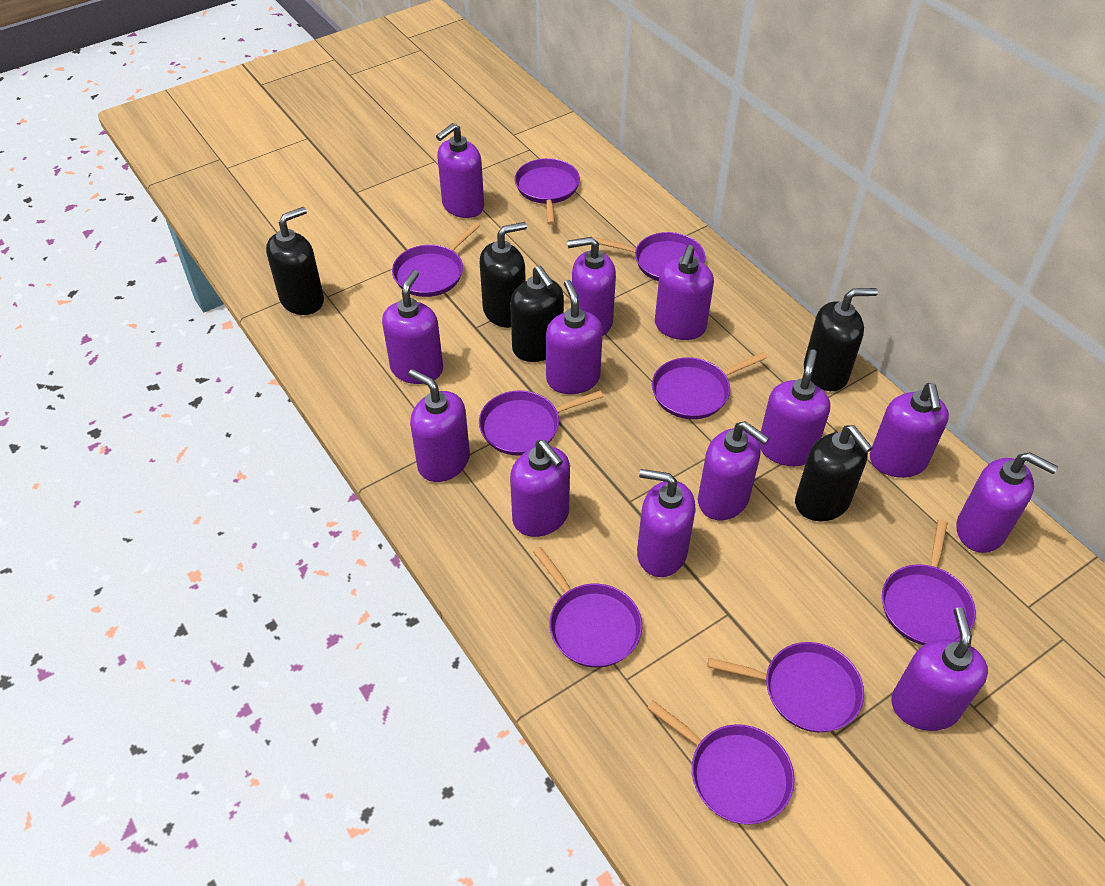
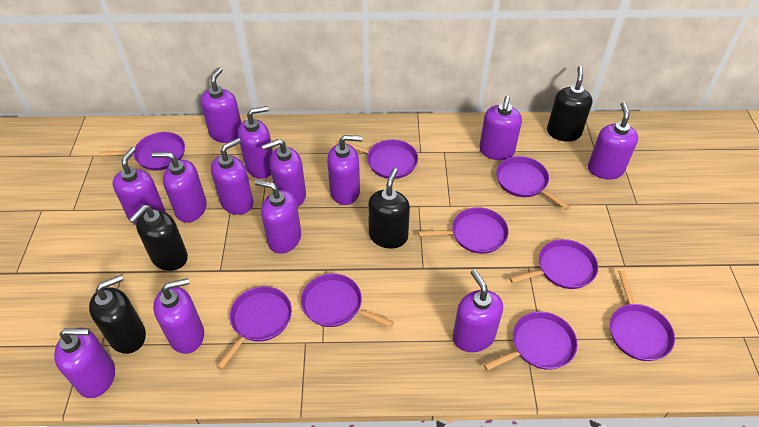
black soap dispenser: 5 -> 4

